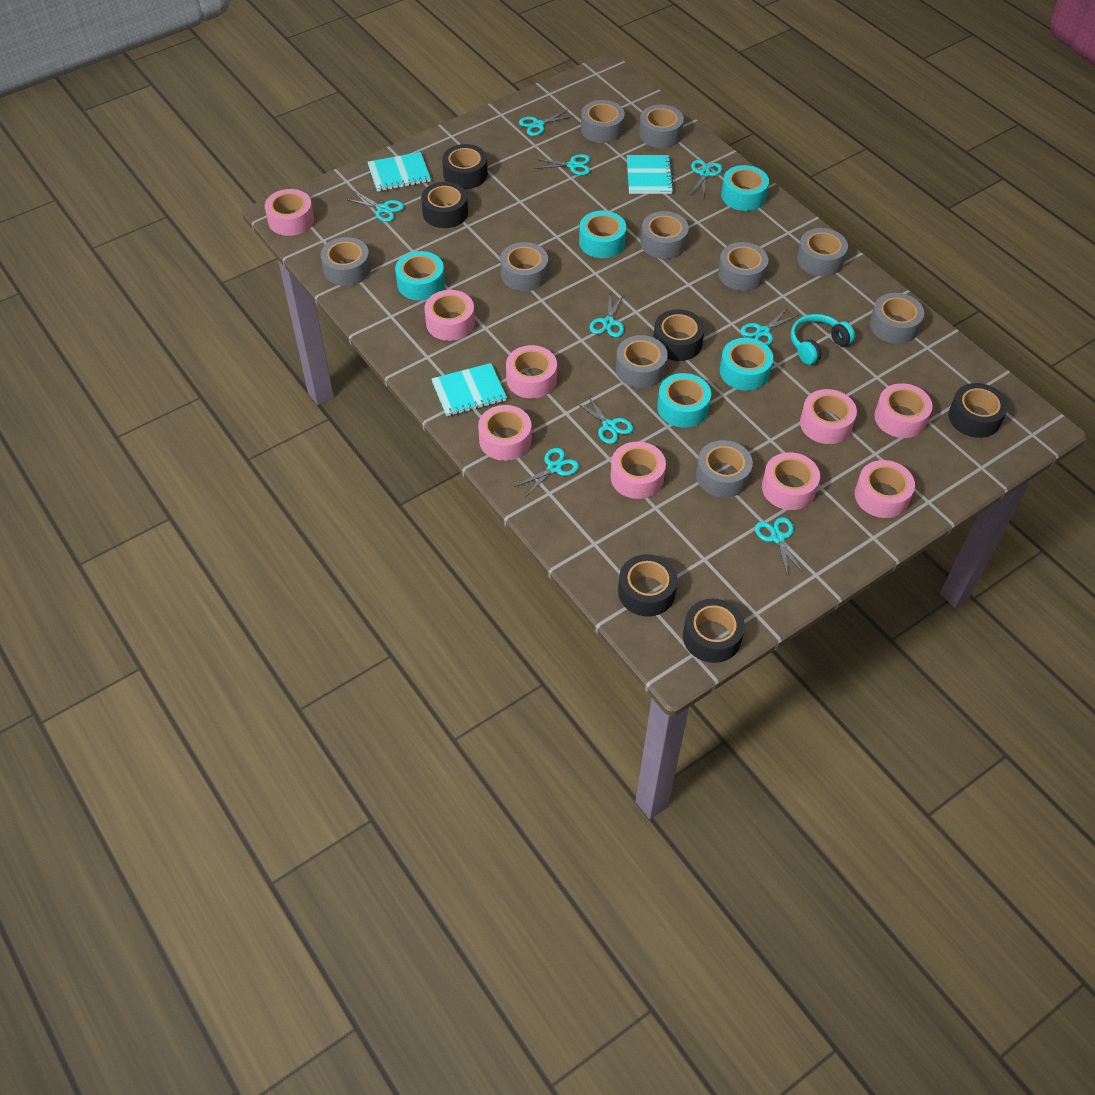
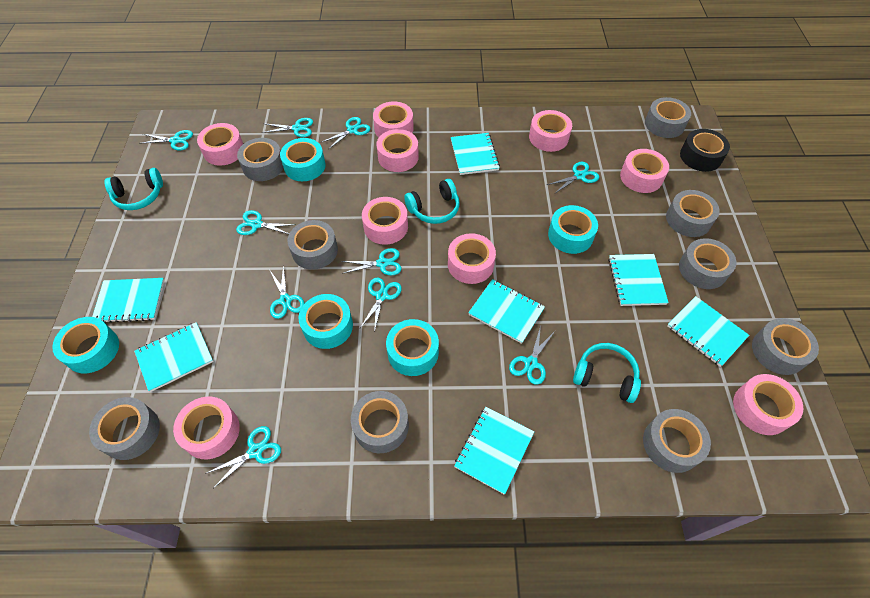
black tape: 6 -> 1
grey tape: 10 -> 9
turquoise headphones: 1 -> 3
turquoise notebook: 3 -> 7
turquoise scissors: 9 -> 10

